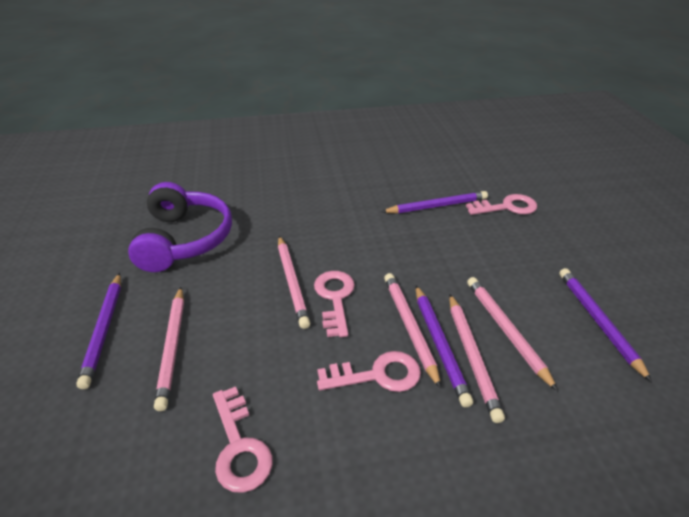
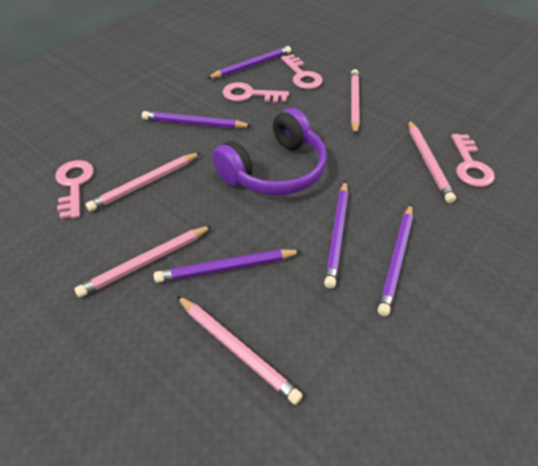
purple pencil: 4 -> 5

